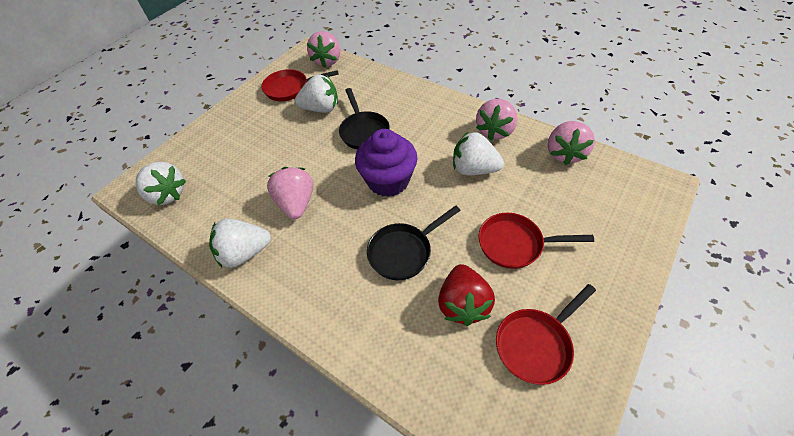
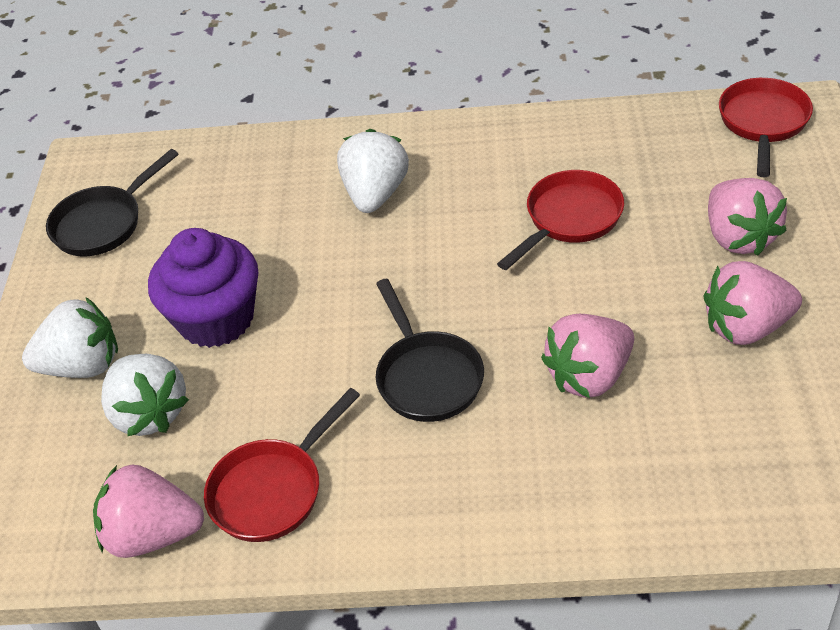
red strawberry: 1 -> 0
white strawberry: 4 -> 3

